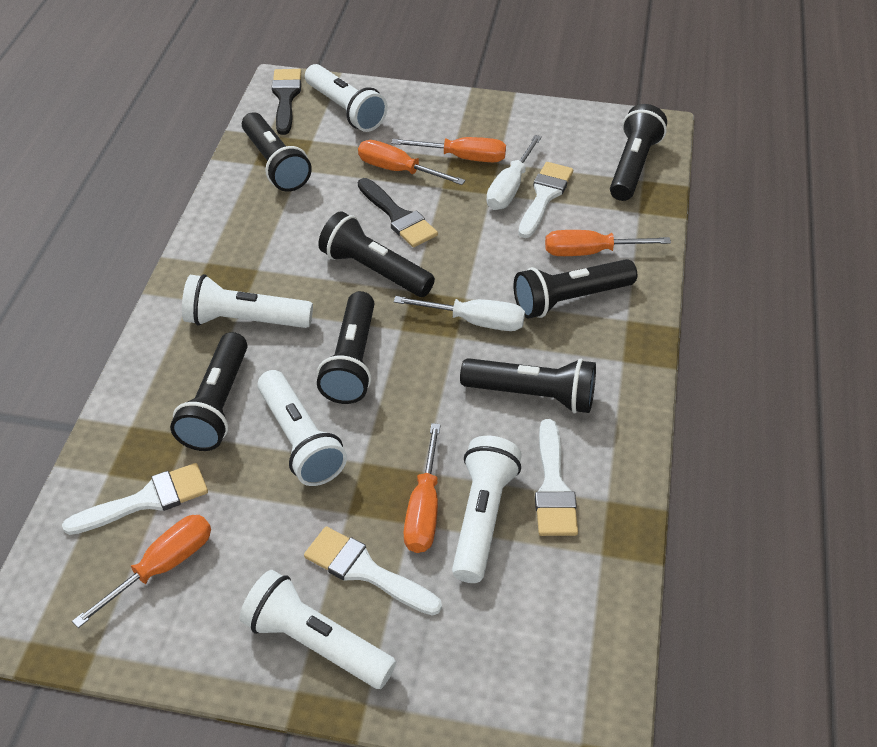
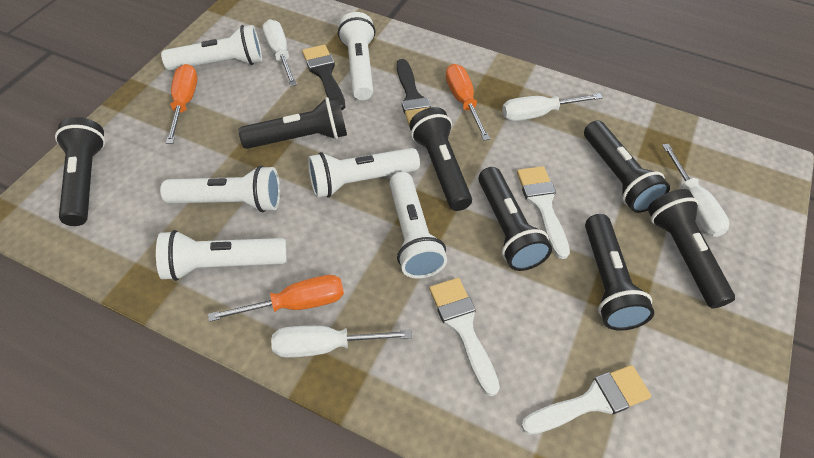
orange screwdriver: 5 -> 3
white brush: 4 -> 3
white flashlight: 5 -> 6
white screwdriver: 2 -> 4

